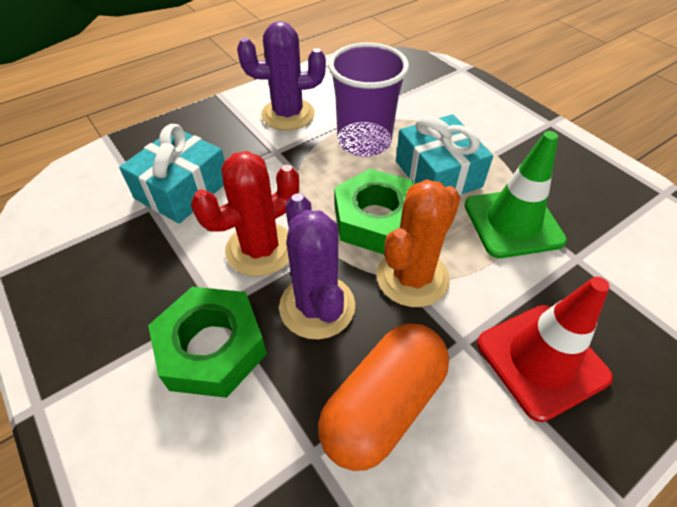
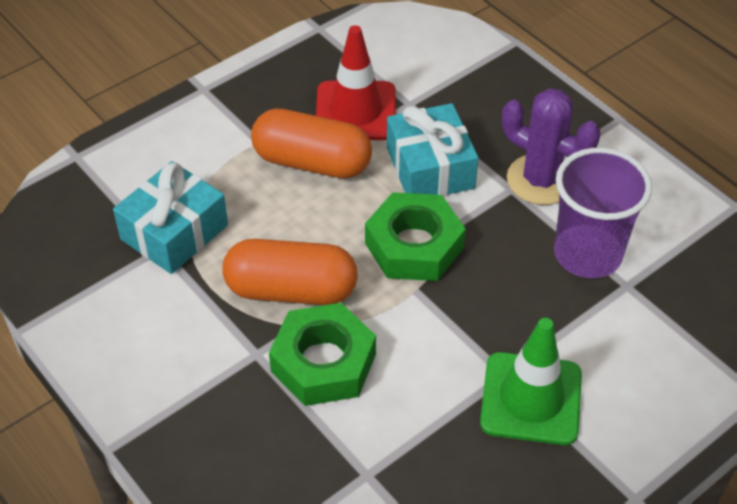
orange cactus: 1 -> 0
orange capsule: 1 -> 2
purple cactus: 2 -> 1
red cactus: 1 -> 0

